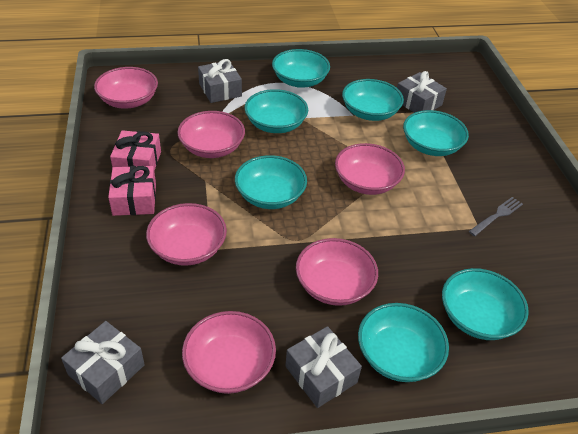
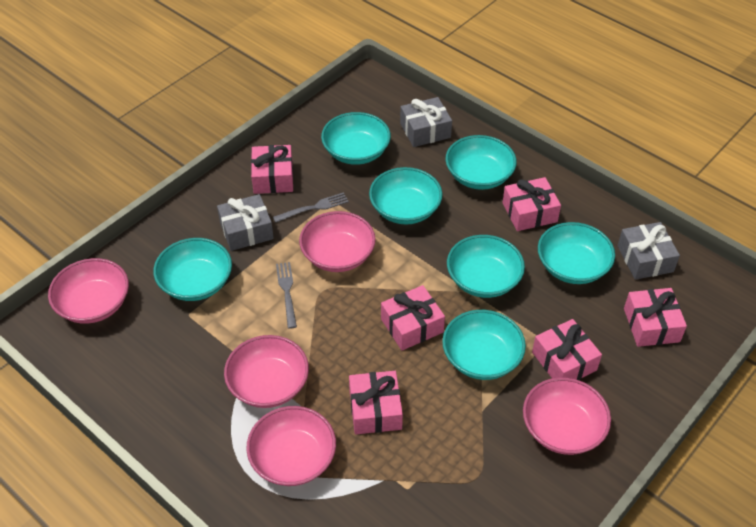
grey fork: 1 -> 2
grey gift: 4 -> 3
pink bowl: 6 -> 5
pink gift: 2 -> 6

